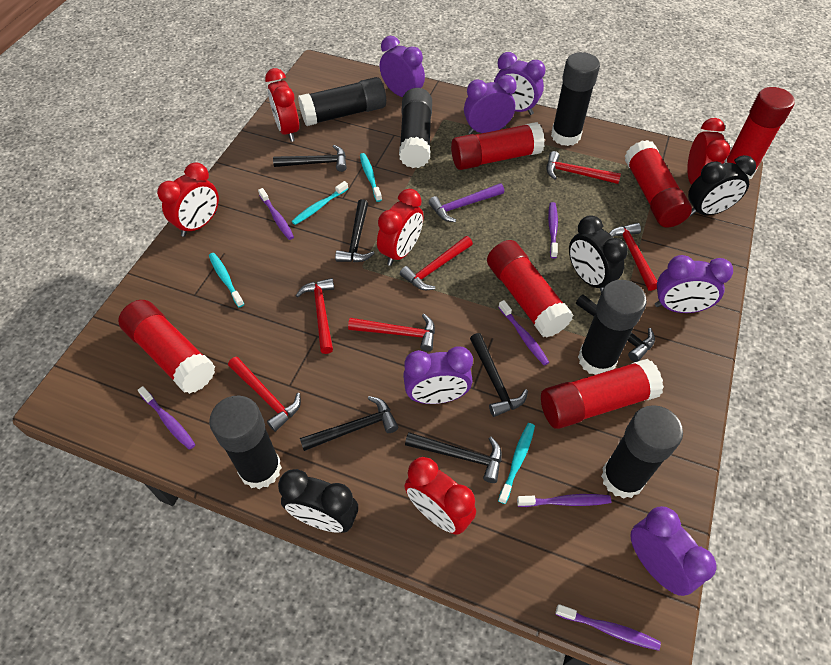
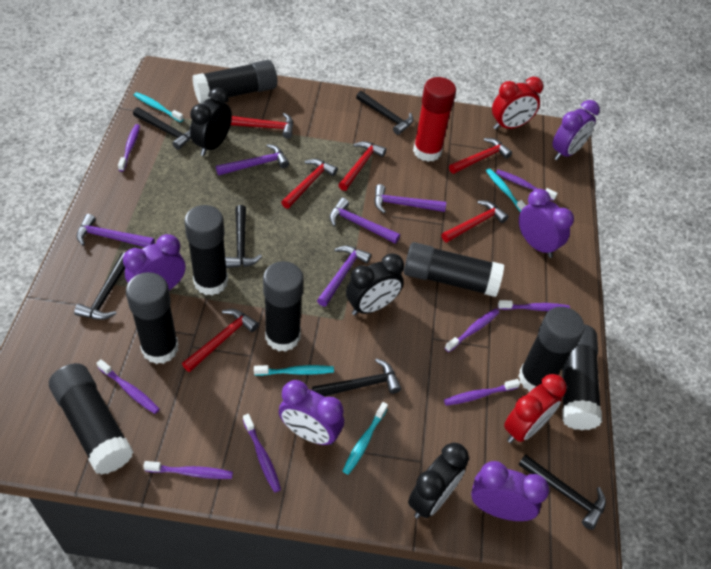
black glue stick: 6 -> 8
purple clock: 6 -> 5
purple hammer: 1 -> 5
purple toothbrush: 6 -> 8
red clock: 5 -> 2
red glue stick: 6 -> 1

